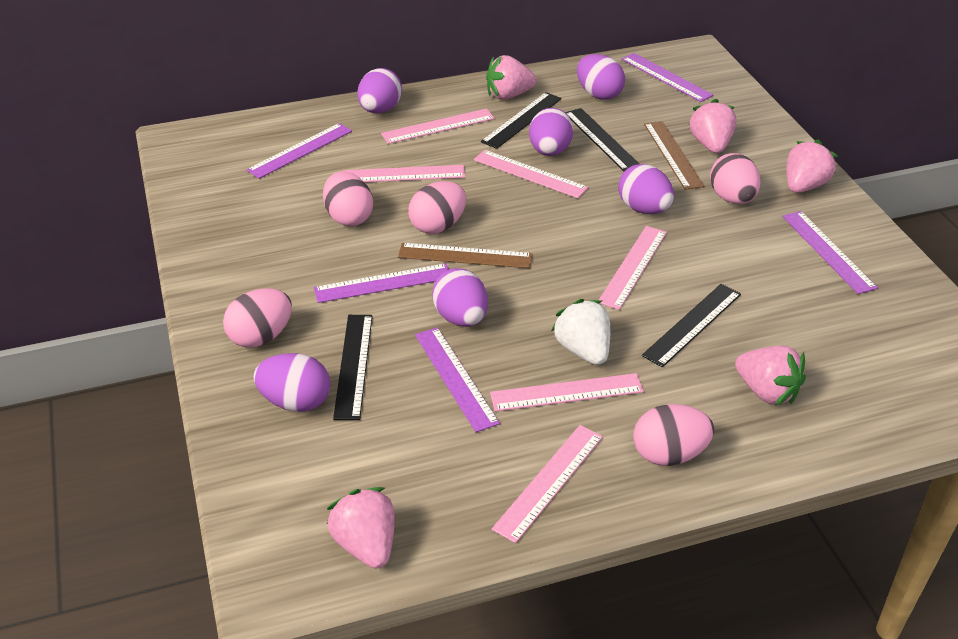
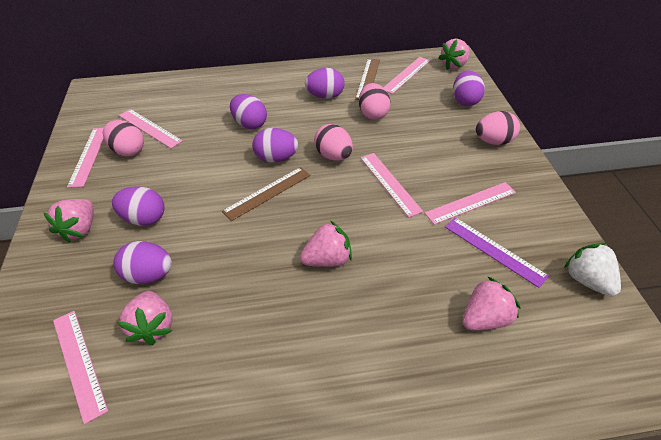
black ruler: 4 -> 0
pink egg: 5 -> 4
purple ruler: 5 -> 1

